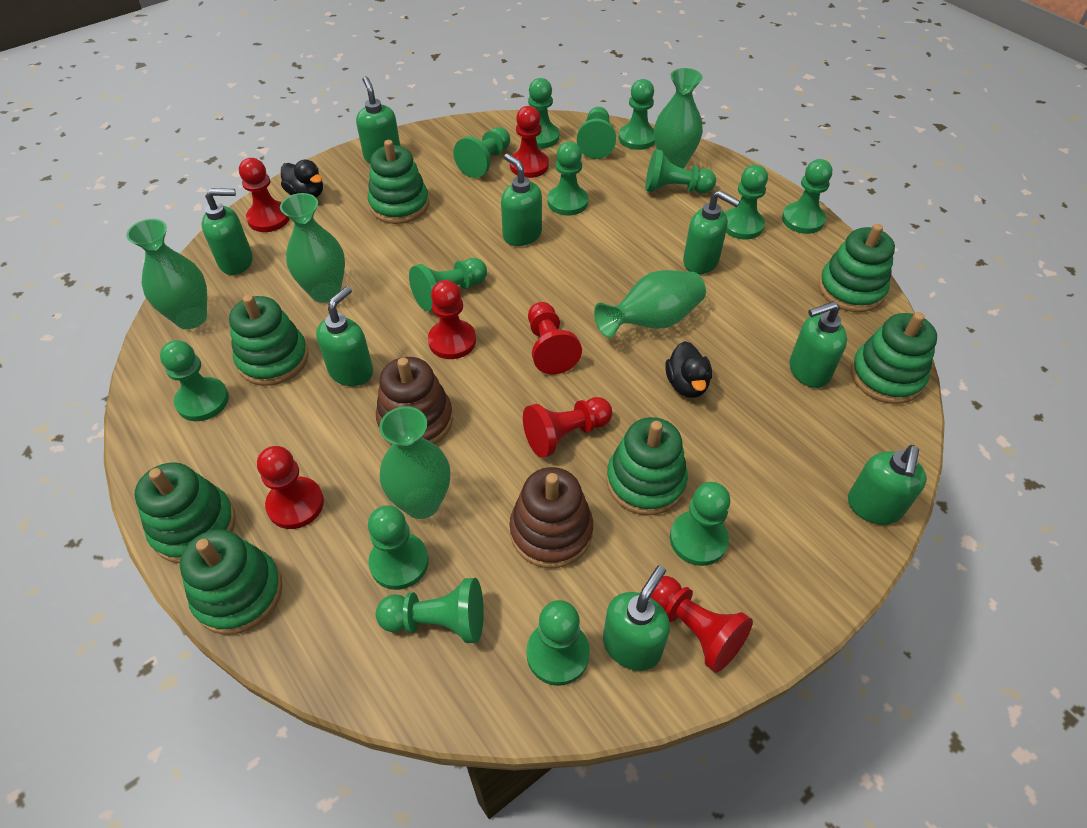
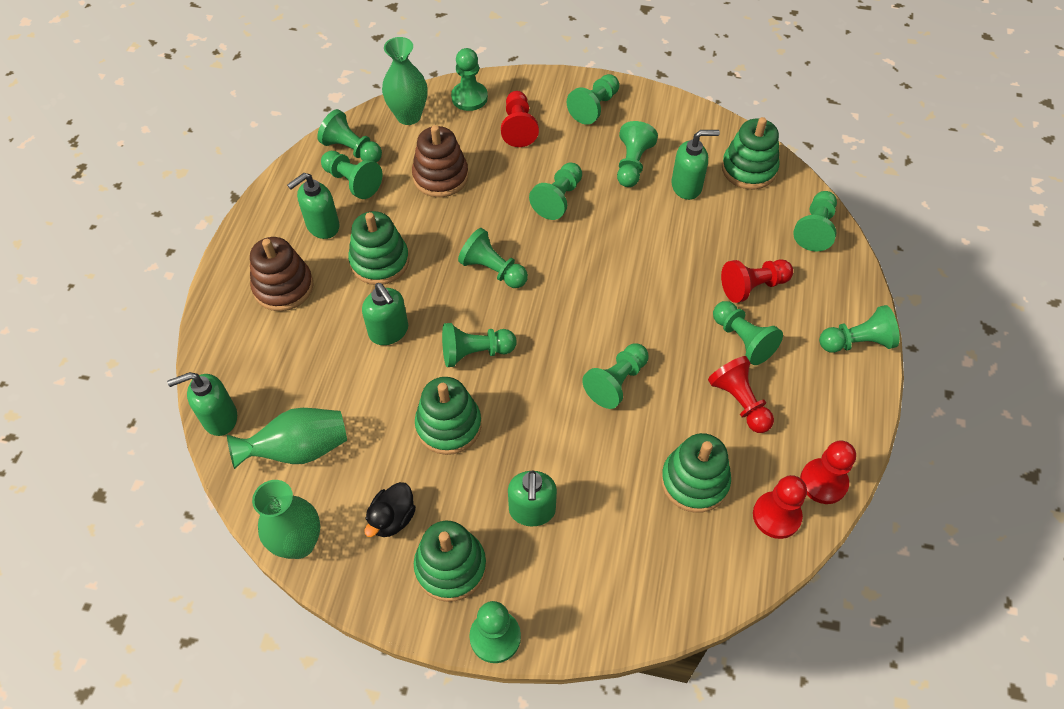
black duck: 2 -> 1
green pawn: 14 -> 13
green soap dispenser: 8 -> 5
green stacking toy: 7 -> 5
green vase: 5 -> 3
red pawn: 7 -> 5

